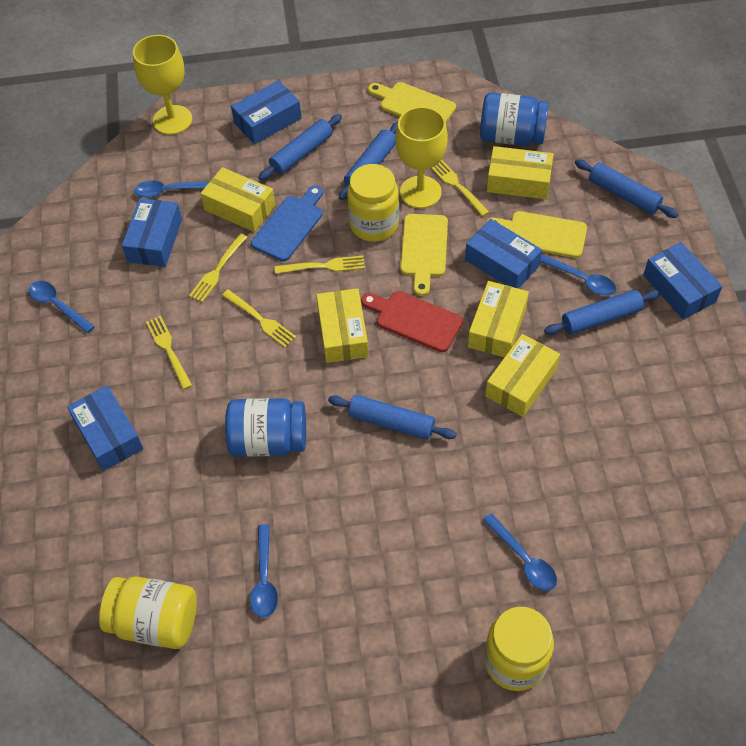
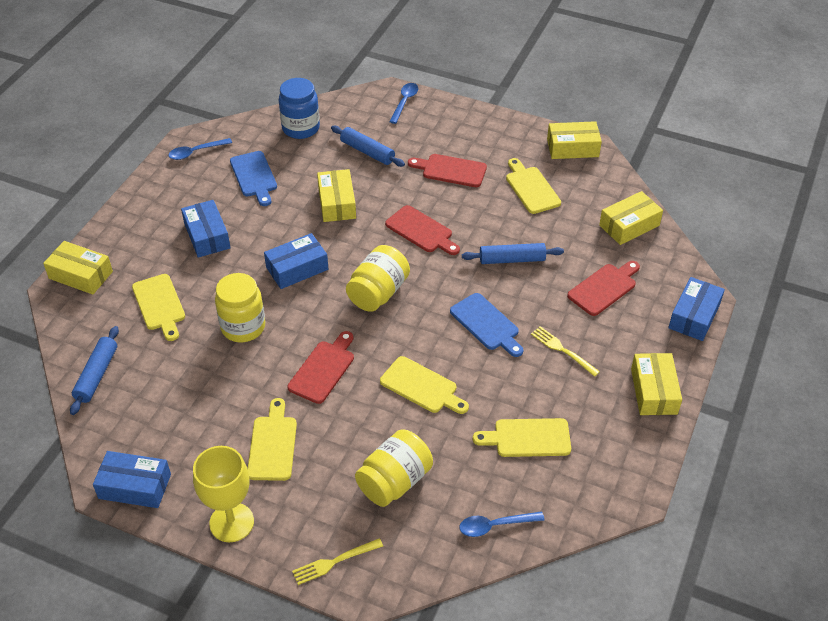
blue box: 5 -> 4
blue cutting board: 1 -> 2
blue jar: 2 -> 1
blue rolling pin: 5 -> 3
blue spoon: 5 -> 3
red cutting board: 1 -> 4
yellow cutting board: 3 -> 5
yellow fork: 5 -> 2
yellow goblet: 2 -> 1

